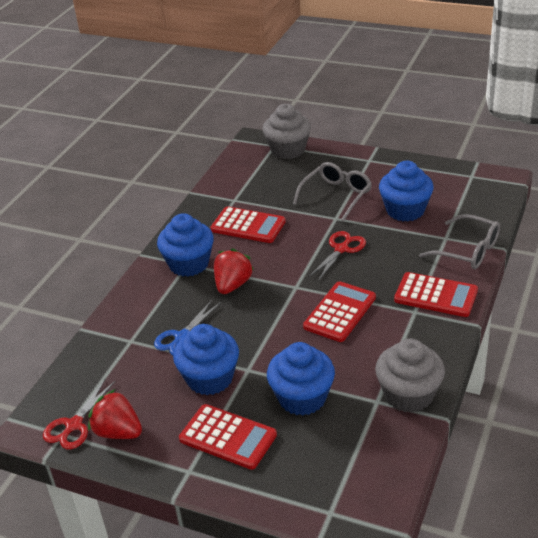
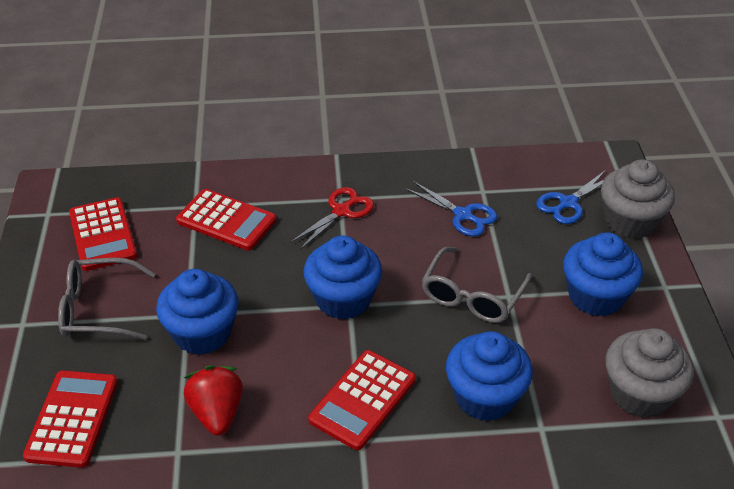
blue scissors: 1 -> 2
red scissors: 2 -> 1
red strawberry: 2 -> 1

